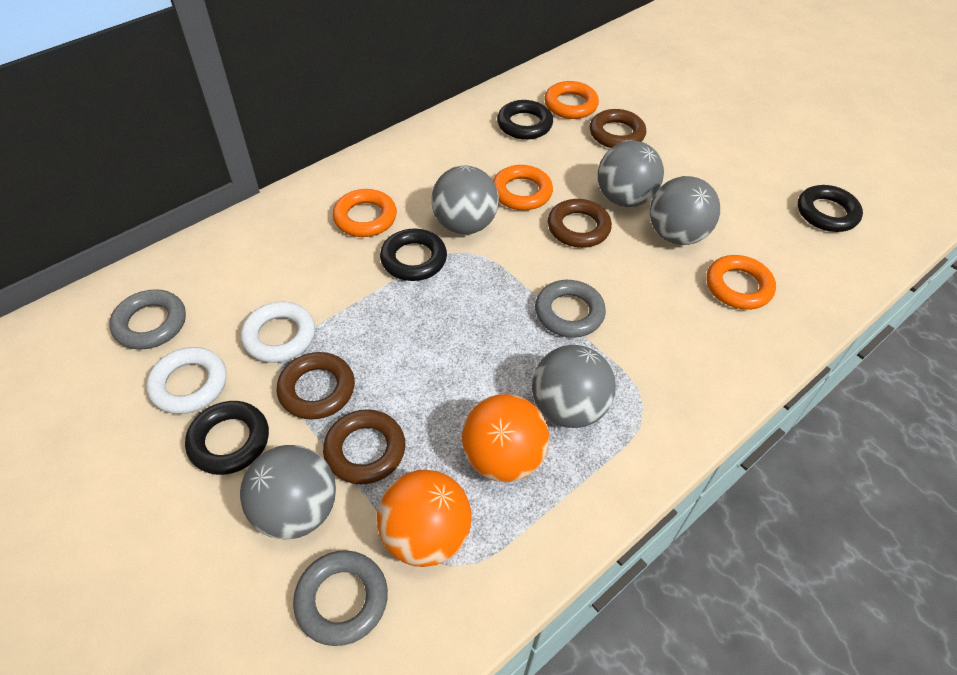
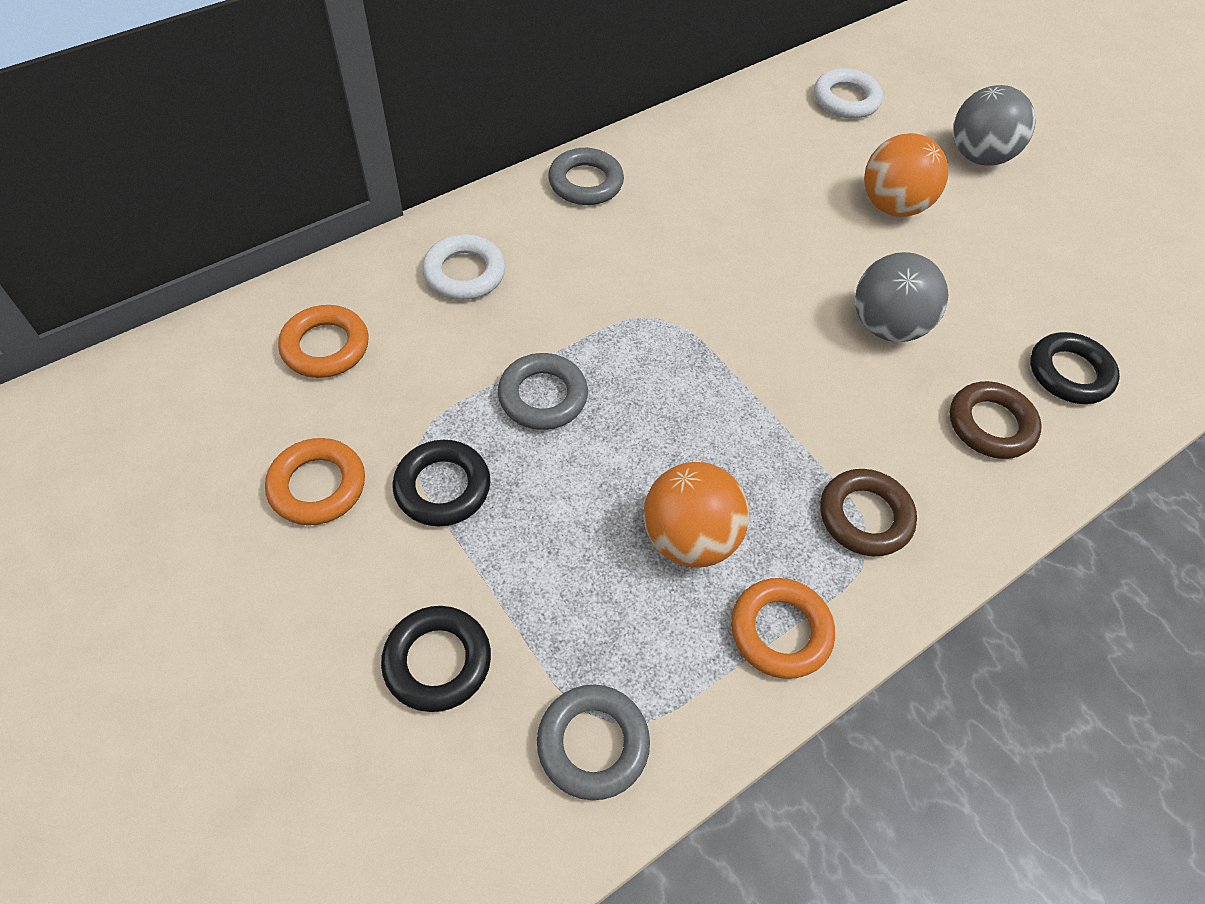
black ring: 4 -> 3
brown ring: 4 -> 2
grey ball: 5 -> 2
orange ring: 4 -> 3

